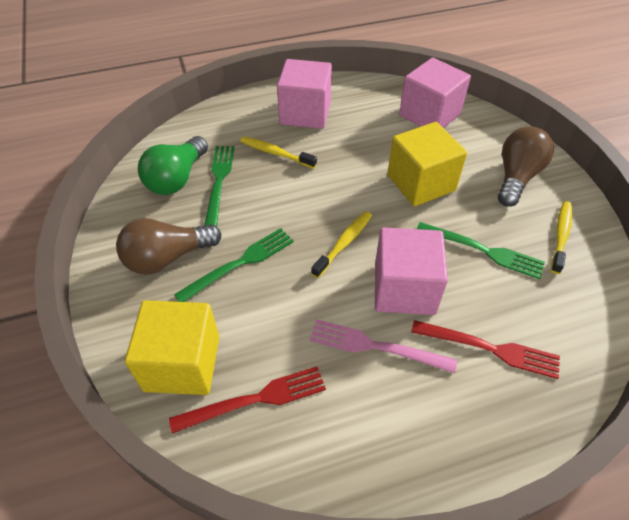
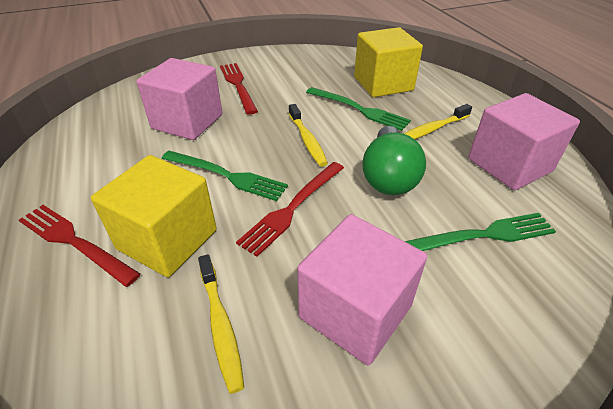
brown light bulb: 2 -> 0
pink fork: 1 -> 0
red fork: 2 -> 3

